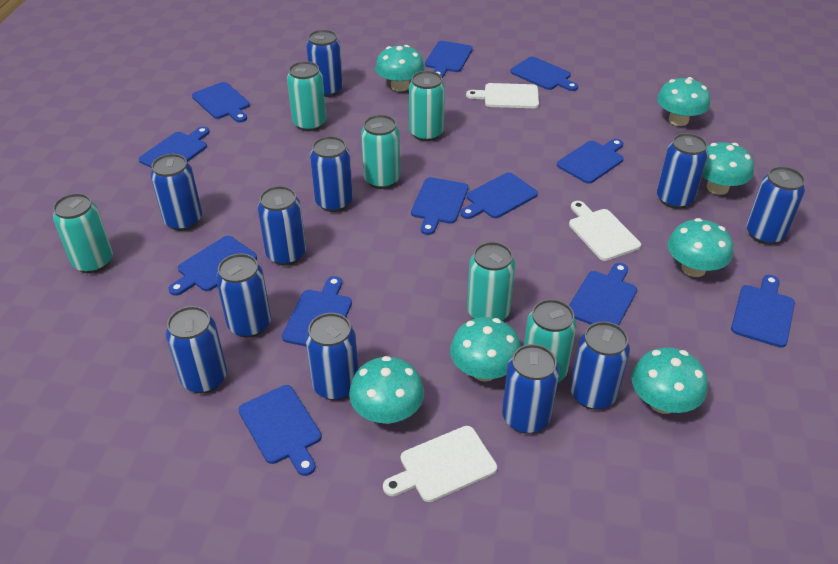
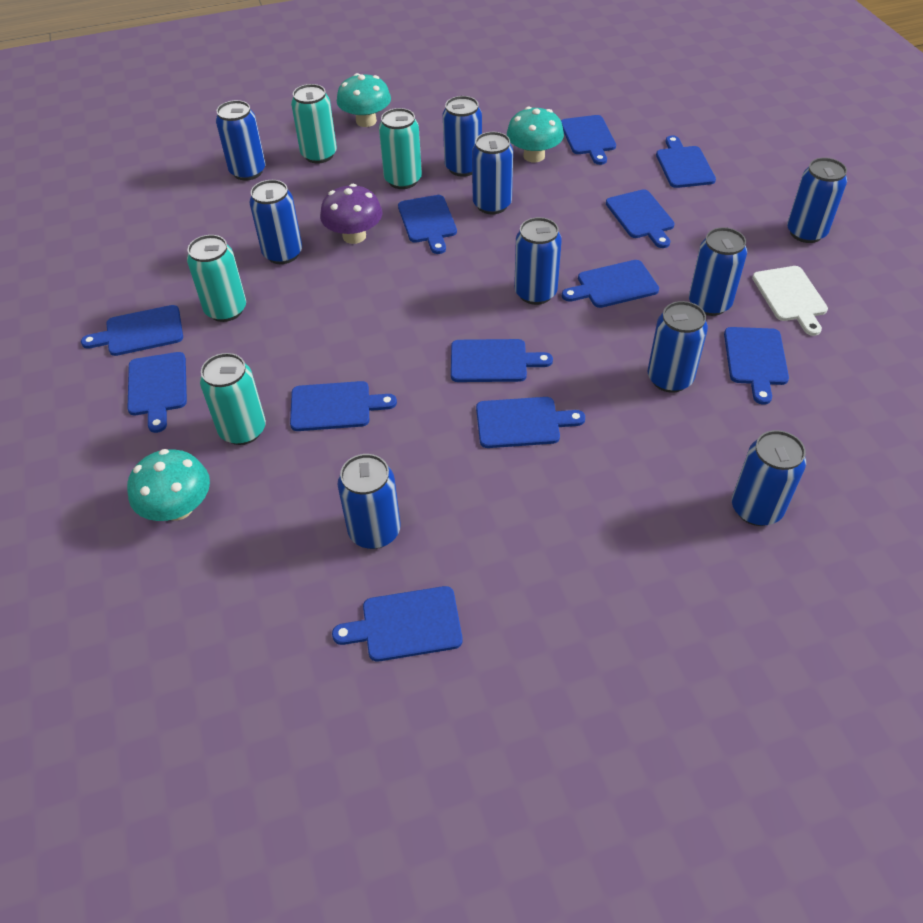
blue can: 11 -> 10
purple mushroom: 0 -> 1
turquoise can: 6 -> 4
turquoise mushroom: 7 -> 3
white cutting board: 3 -> 1

